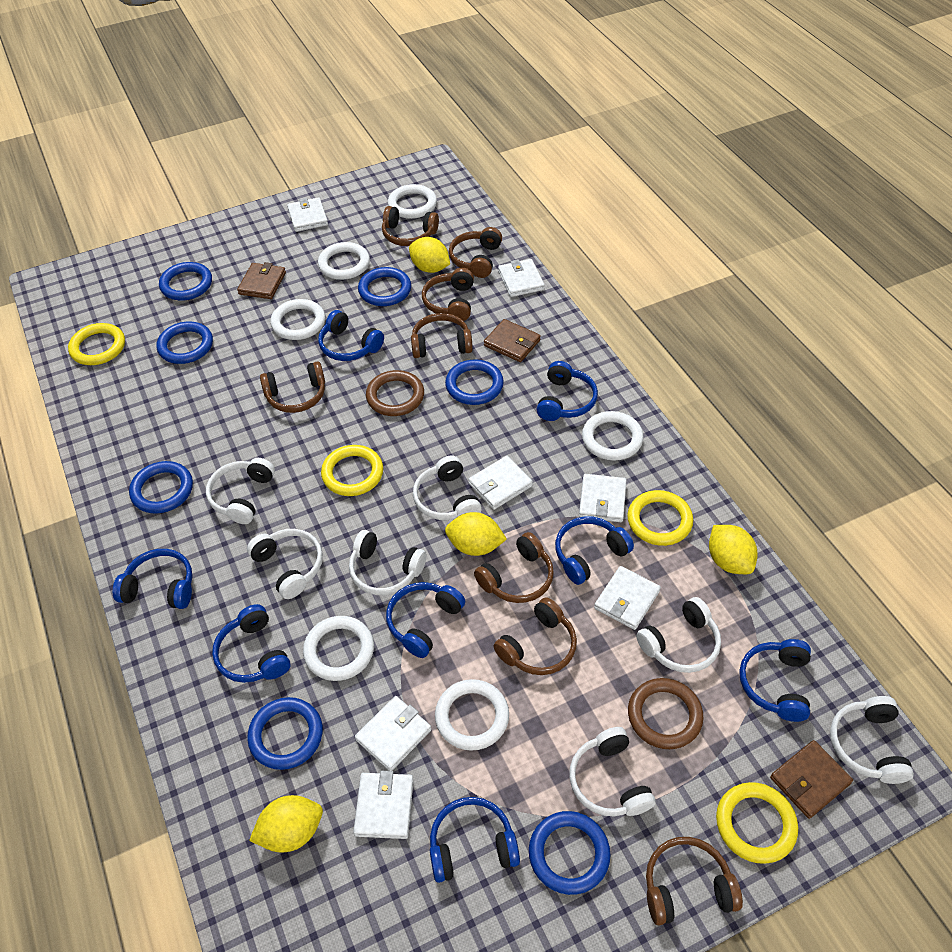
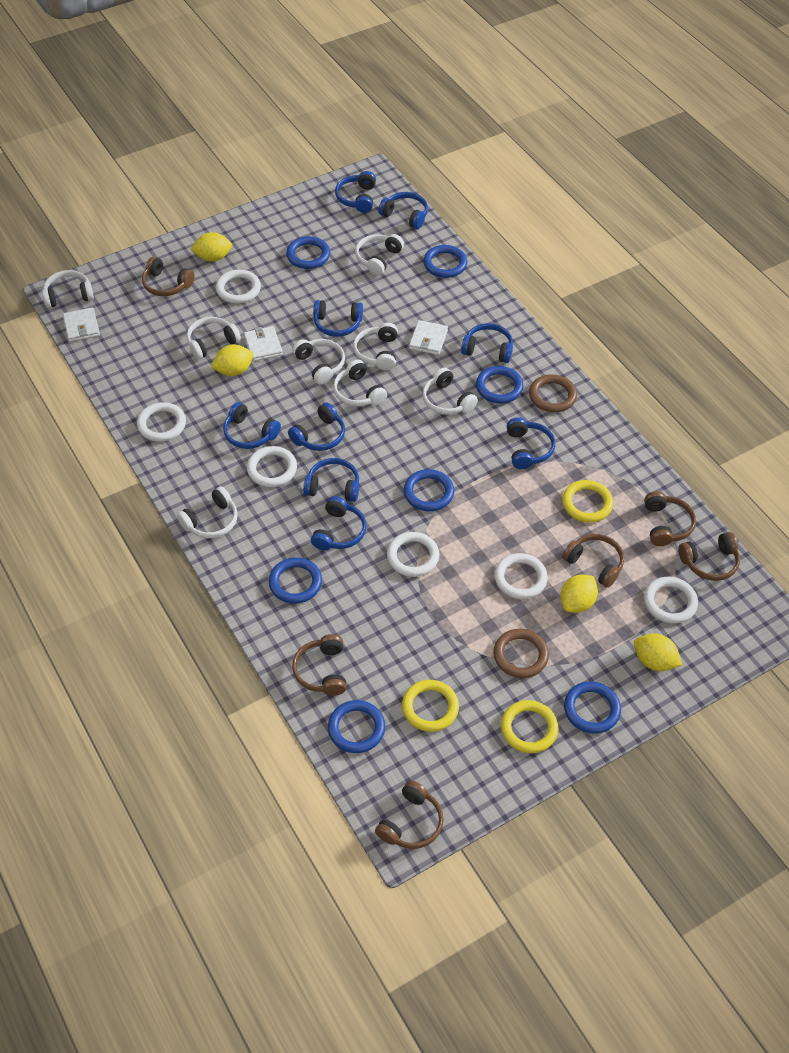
blue headphones: 8 -> 9
brown headphones: 8 -> 6
brown wallet: 3 -> 0
white headphones: 7 -> 8
white wallet: 7 -> 3
yellow ring: 4 -> 3

